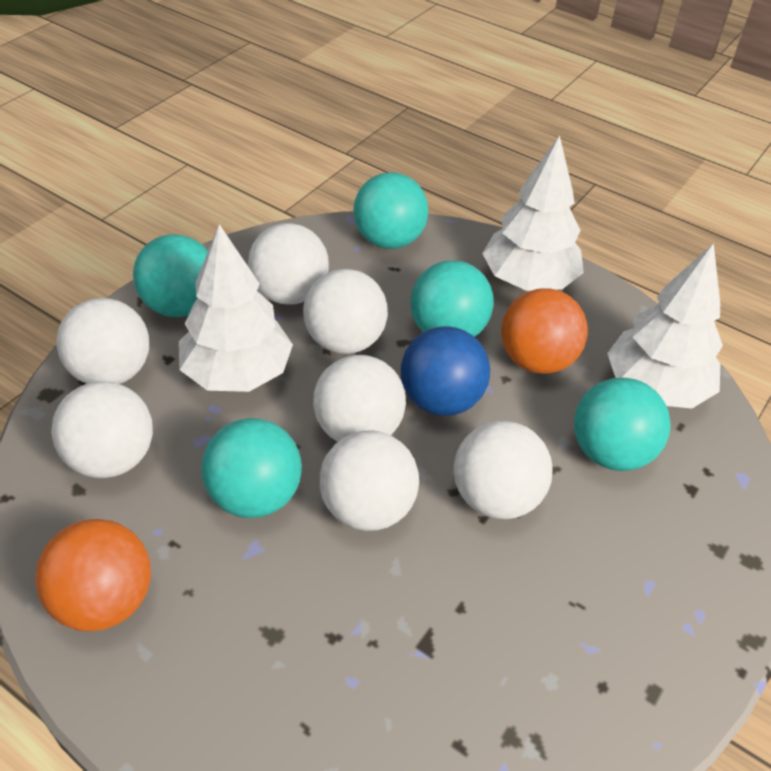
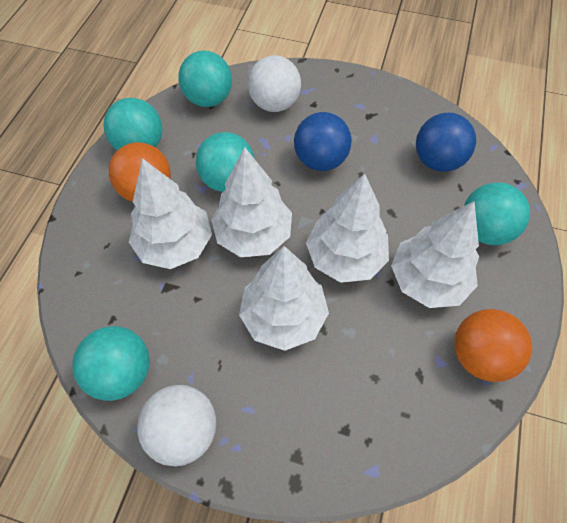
blue ball: 1 -> 2
white ball: 7 -> 2
white tree: 3 -> 5

